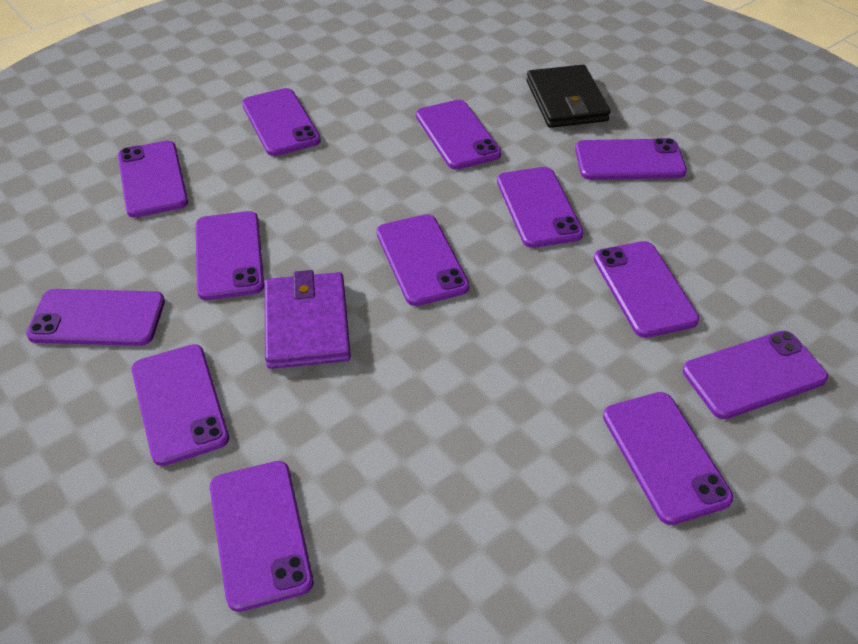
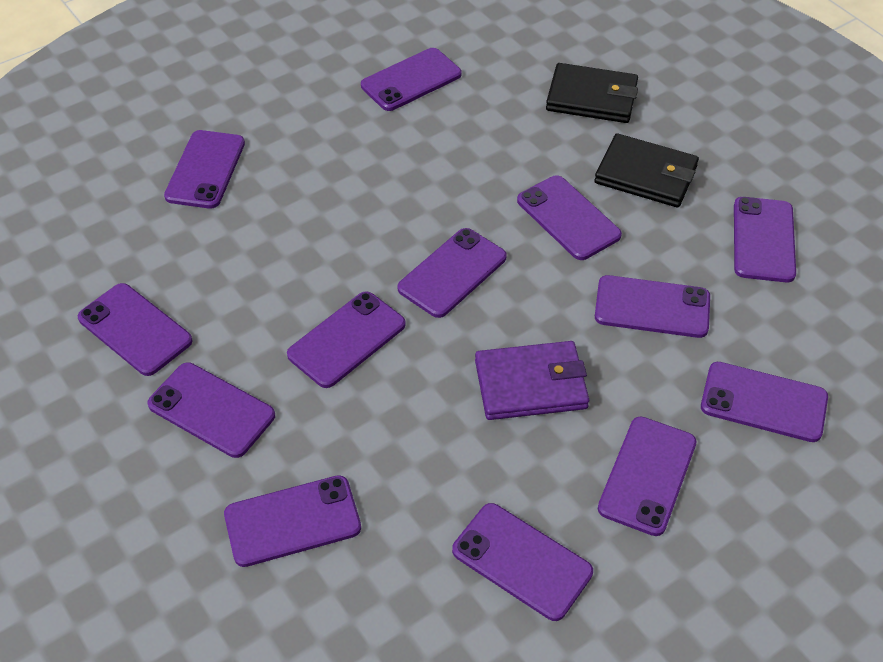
black wallet: 1 -> 2

